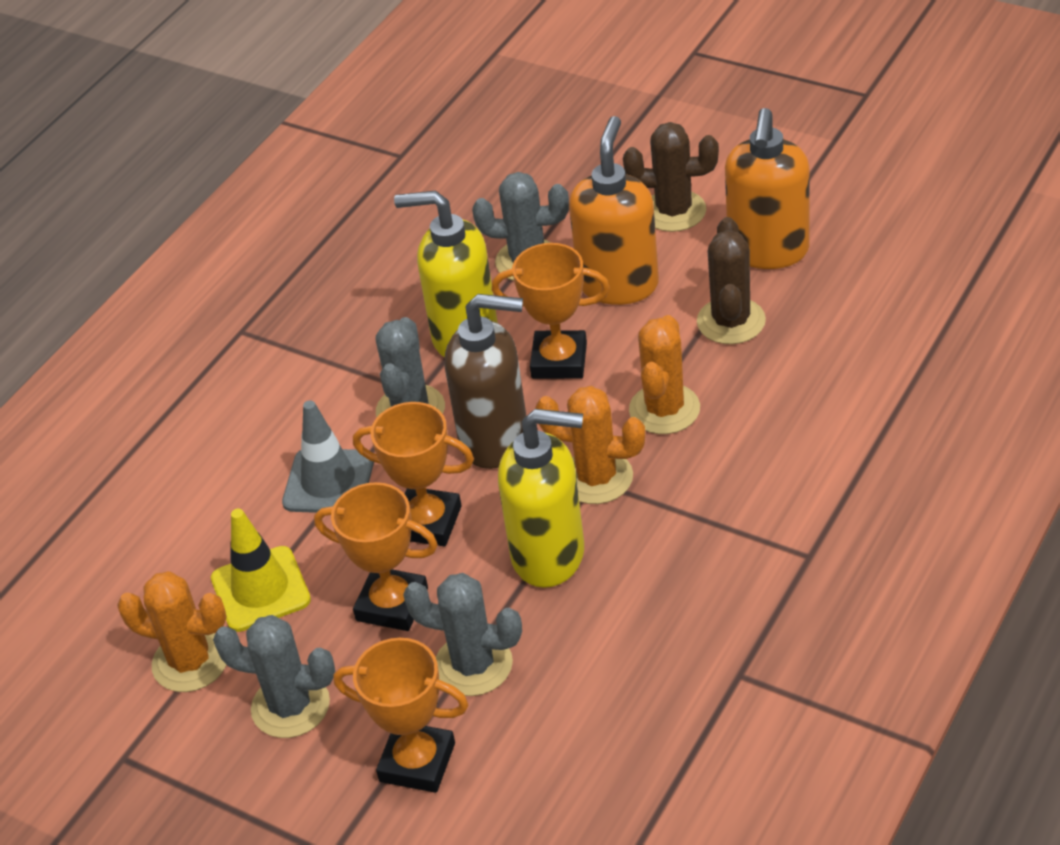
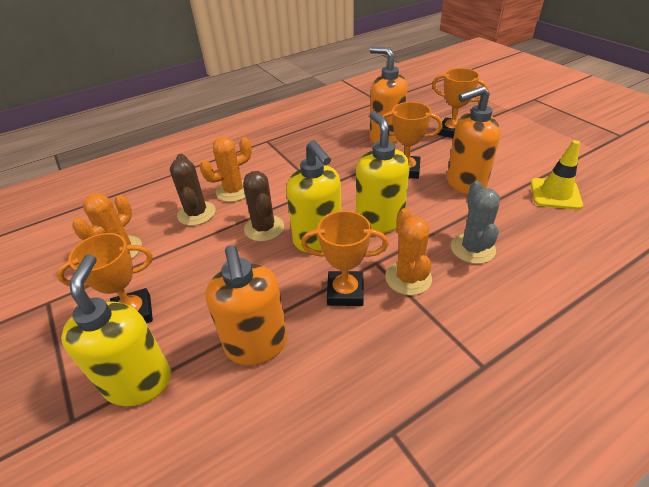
brown soap dispenser: 1 -> 0
grey cactus: 4 -> 1
grey traffic cone: 1 -> 0
orange soap dispenser: 2 -> 3
yellow soap dispenser: 2 -> 3

